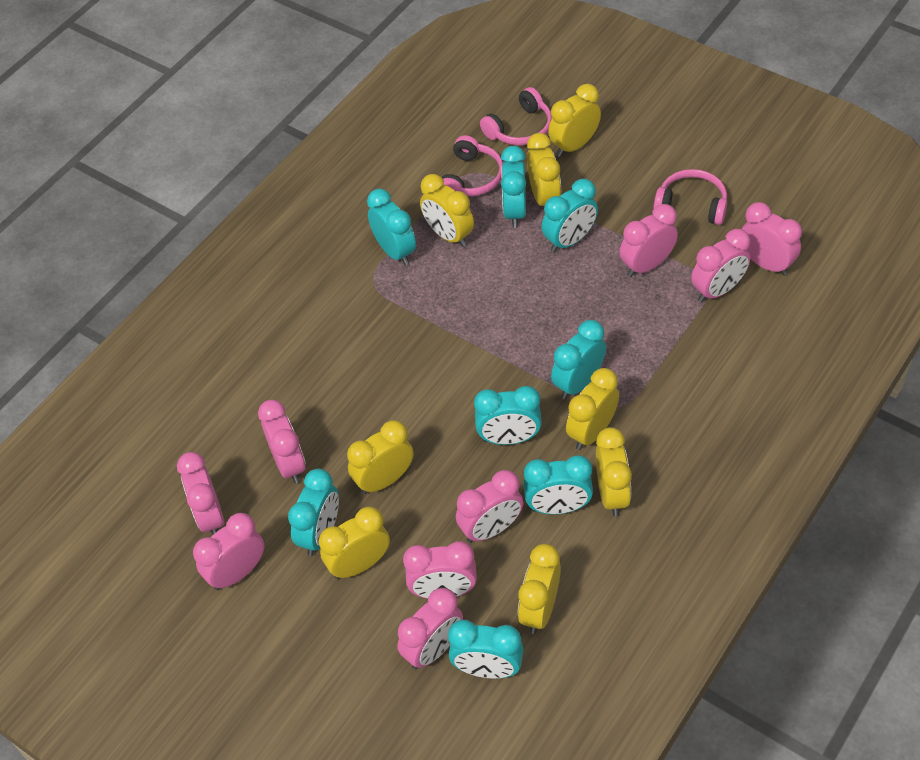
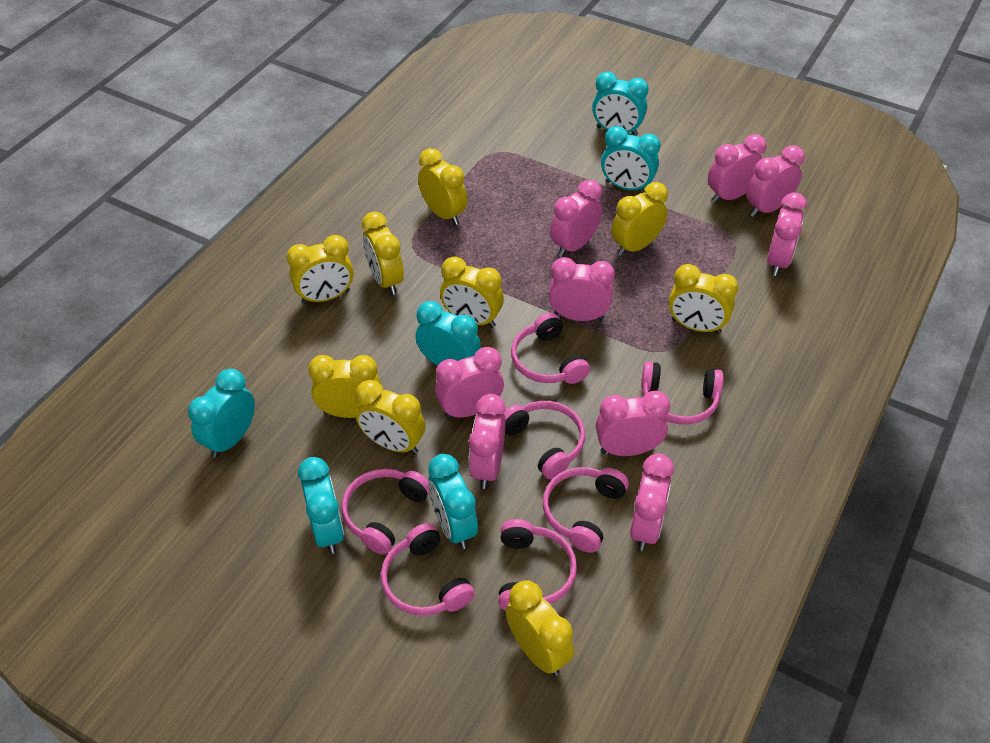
pink headphones: 3 -> 7
turquoise clock: 8 -> 6
yellow clock: 8 -> 9

